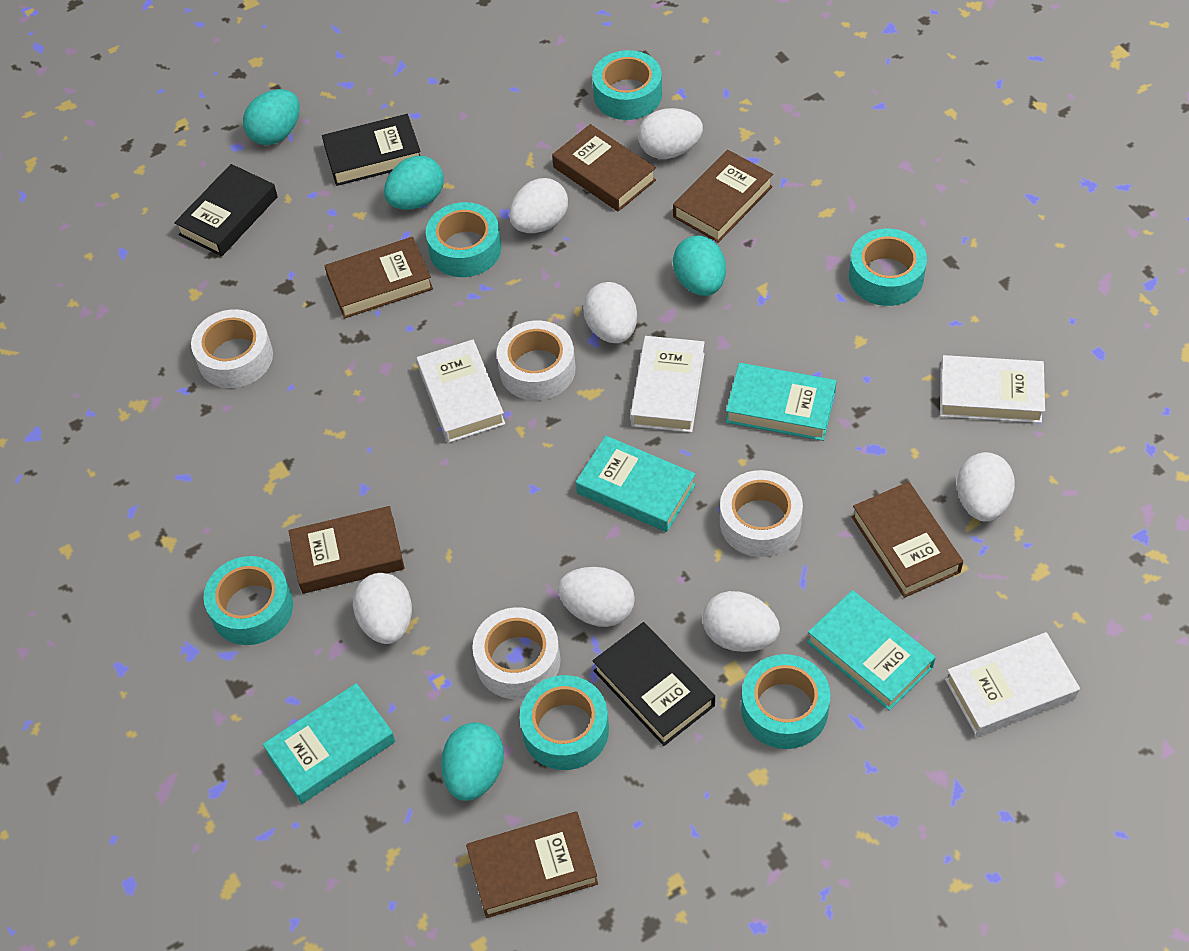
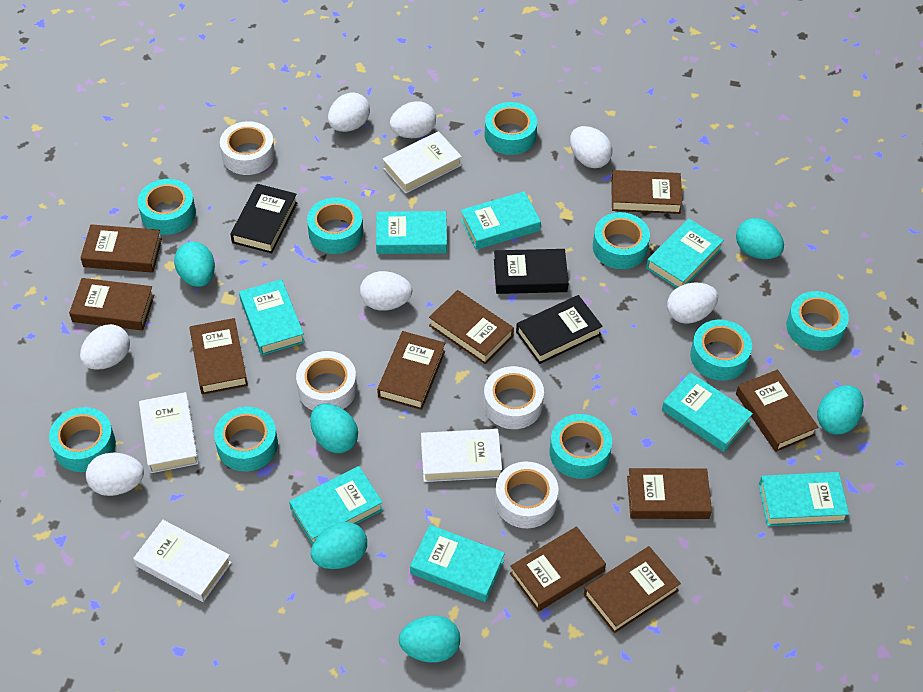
brown book: 6 -> 10
turquoise book: 4 -> 8
turquoise egg: 4 -> 6
turquoise tape: 6 -> 9

